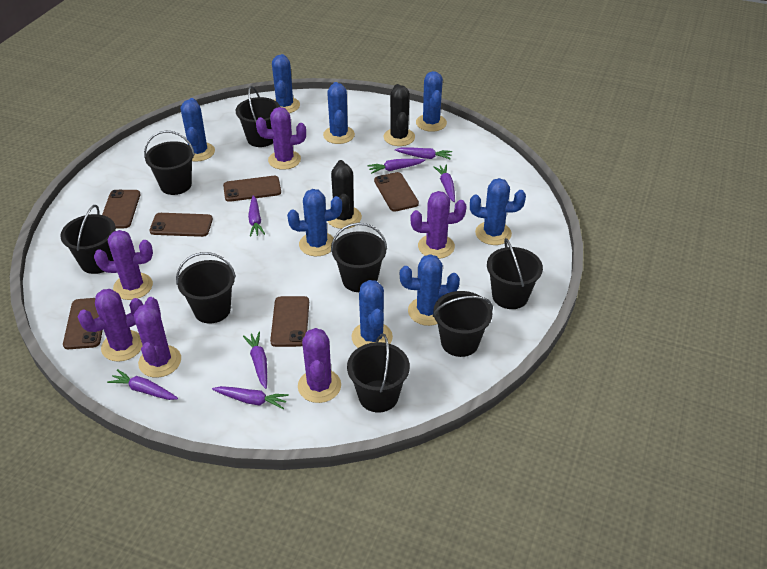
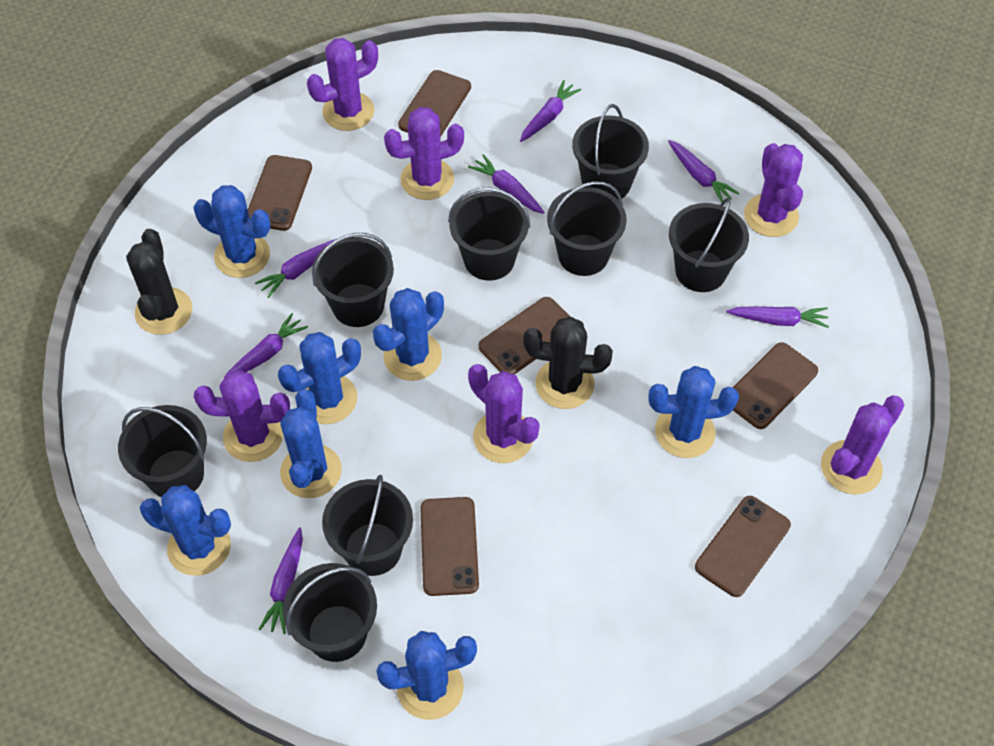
blue cactus: 8 -> 7

